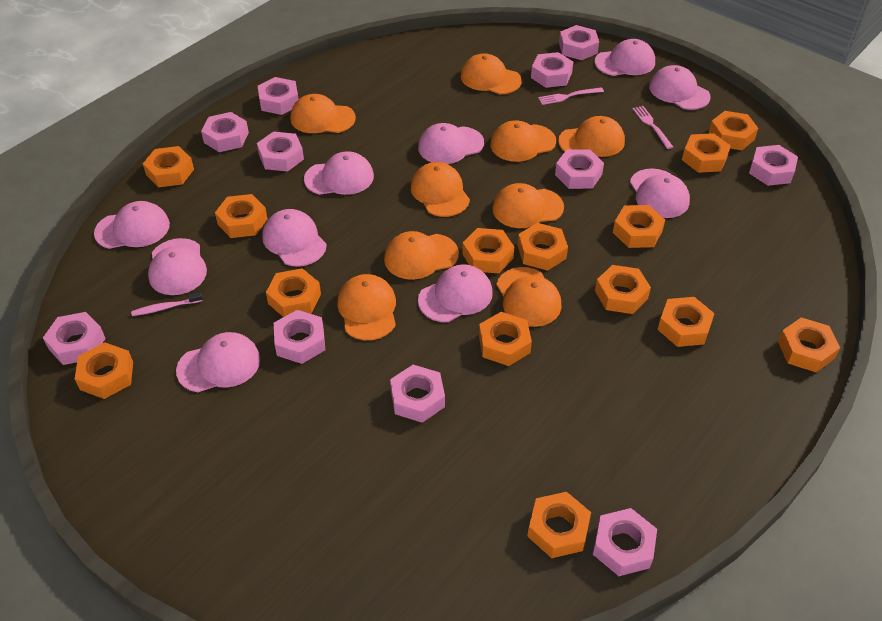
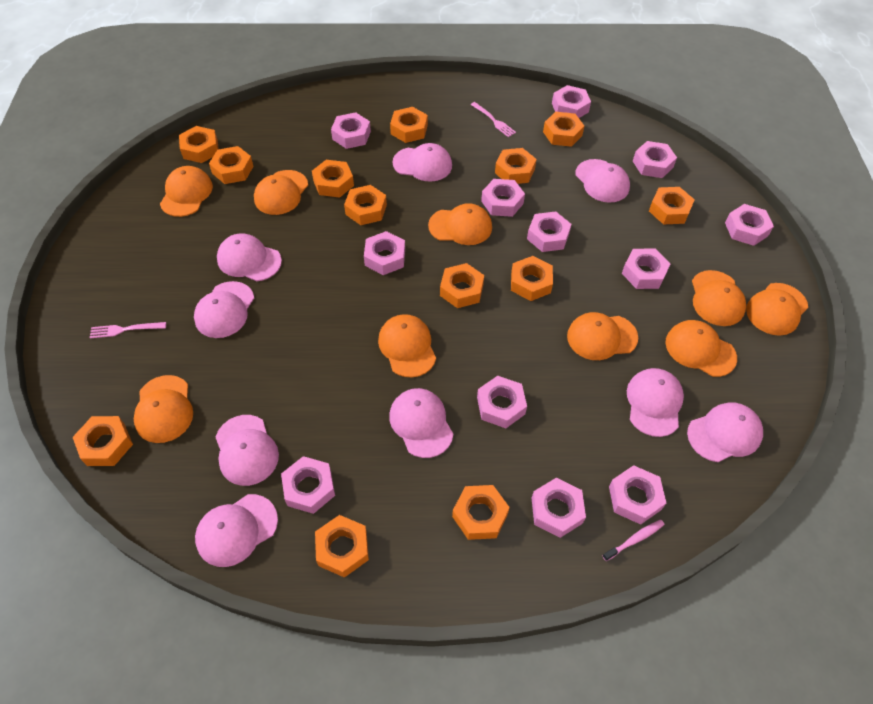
orange nut: 14 -> 13
pink cap: 10 -> 9
pink nut: 11 -> 12

